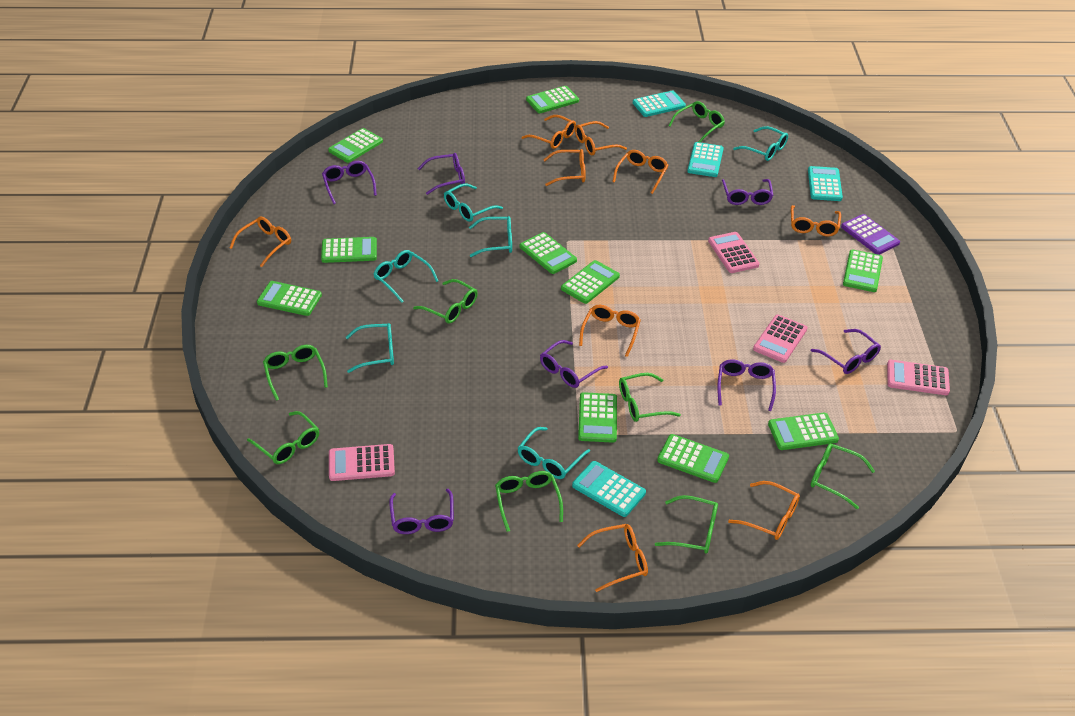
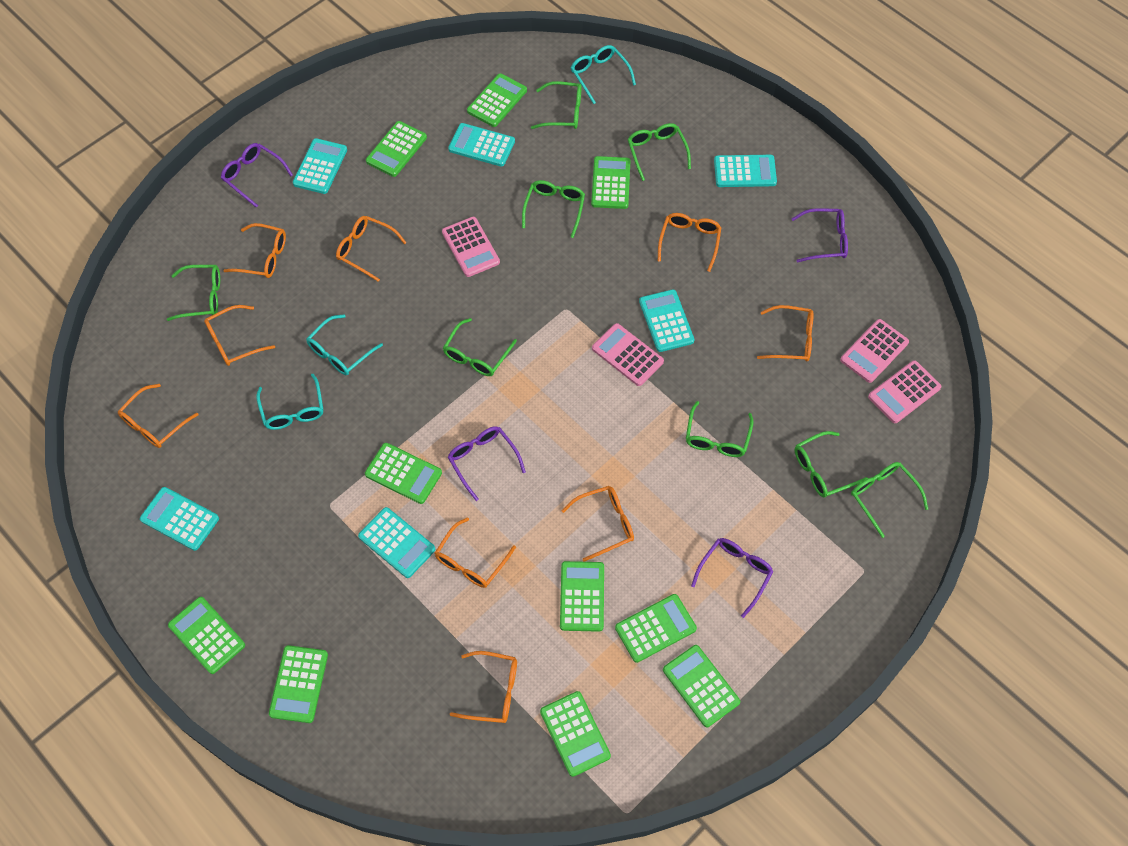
purple calculator: 1 -> 0
purple glasses: 7 -> 4
turquoise calculator: 4 -> 6
turquoise glasses: 6 -> 3

